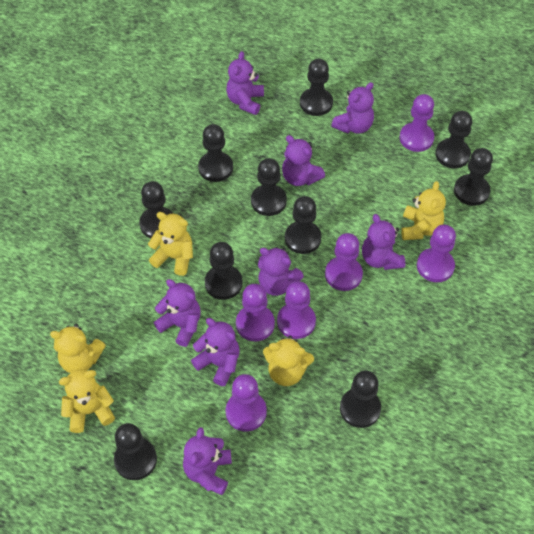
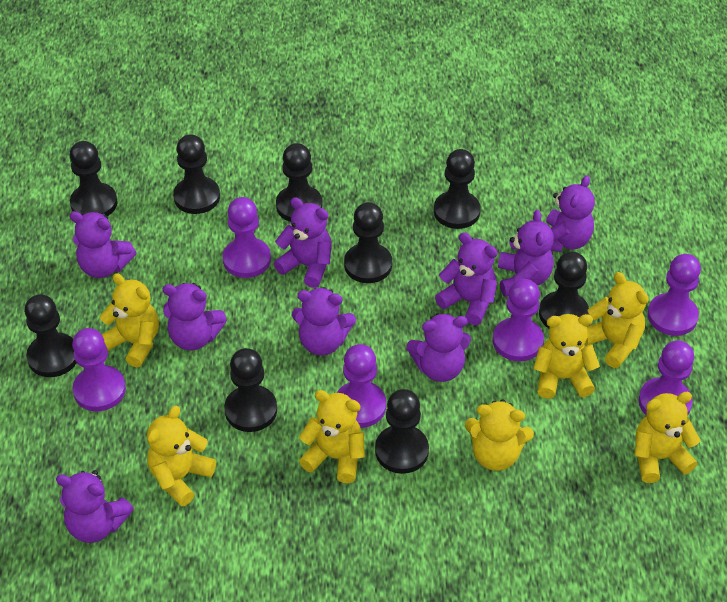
black pawn: 10 -> 9
purple teddy bear: 8 -> 9
yellow teddy bear: 5 -> 7

